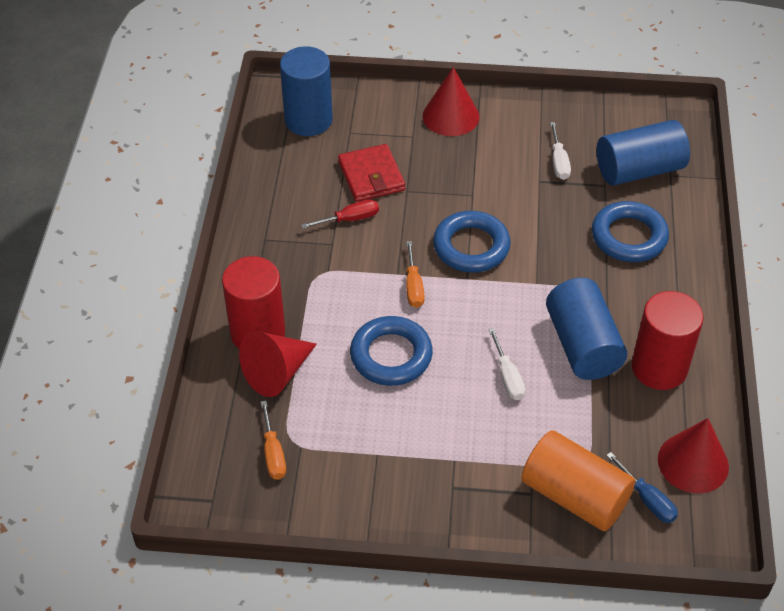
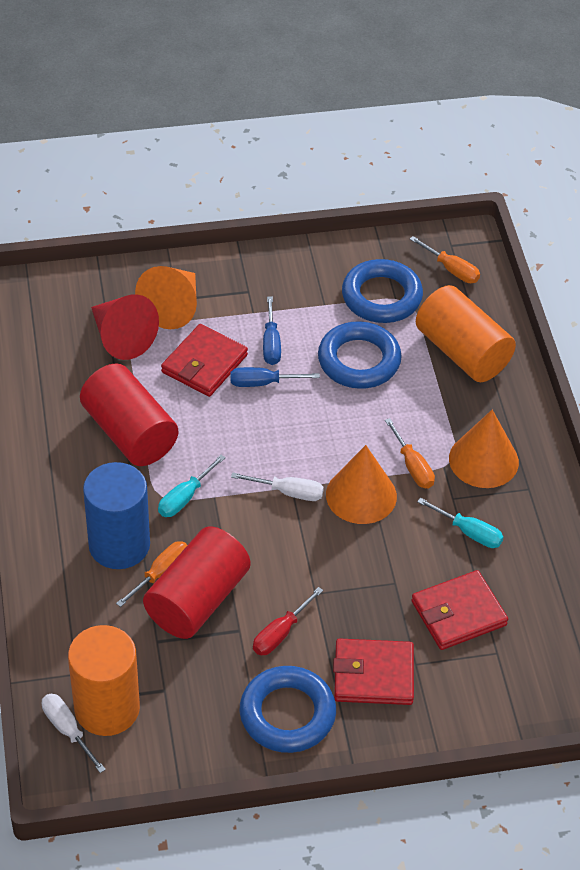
blue cylinder: 3 -> 1
blue screwdriver: 1 -> 2
orange cone: 0 -> 3
orange cylinder: 1 -> 2
orange screwdriver: 2 -> 3
red cone: 3 -> 1
red wallet: 1 -> 3
turquoise screwdriver: 0 -> 2

